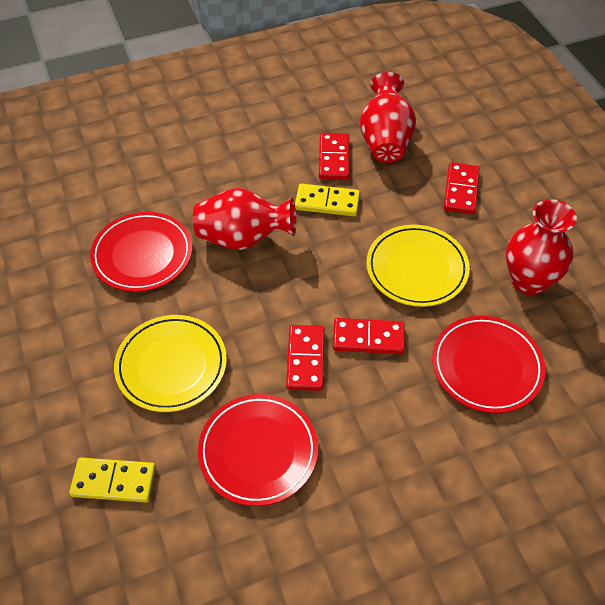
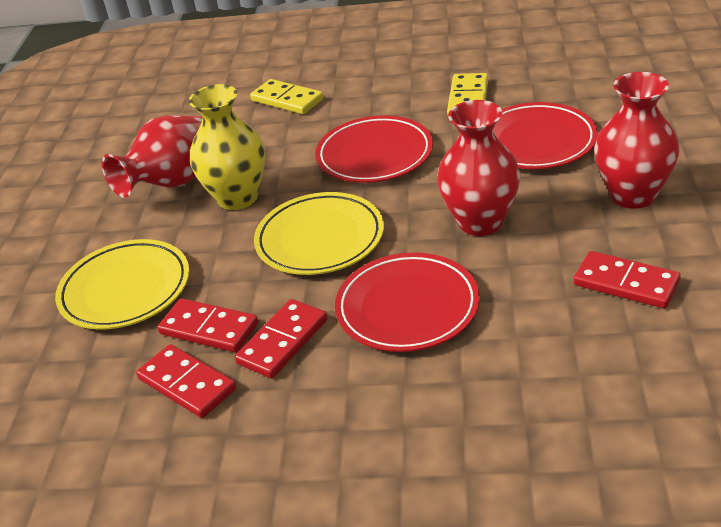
yellow vase: 0 -> 1

